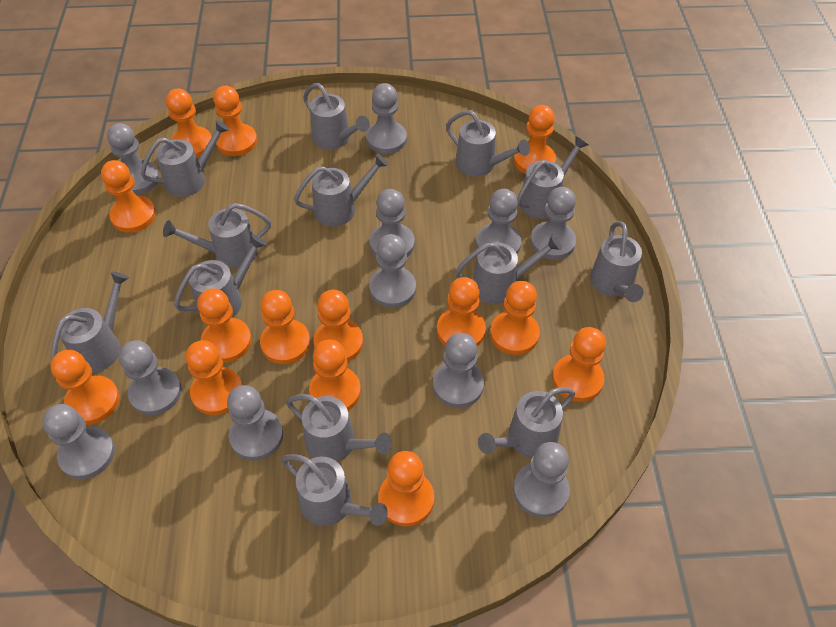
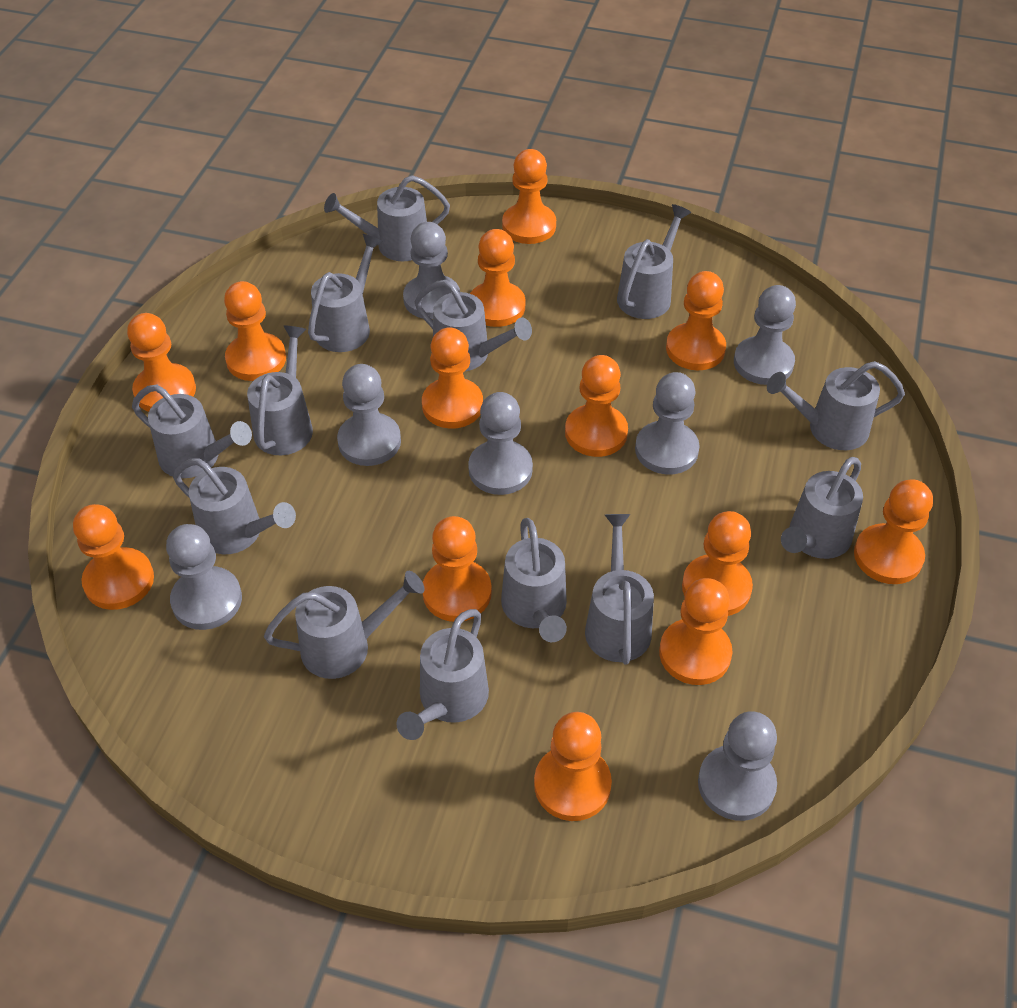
grey pawn: 11 -> 7
orange pawn: 14 -> 13

